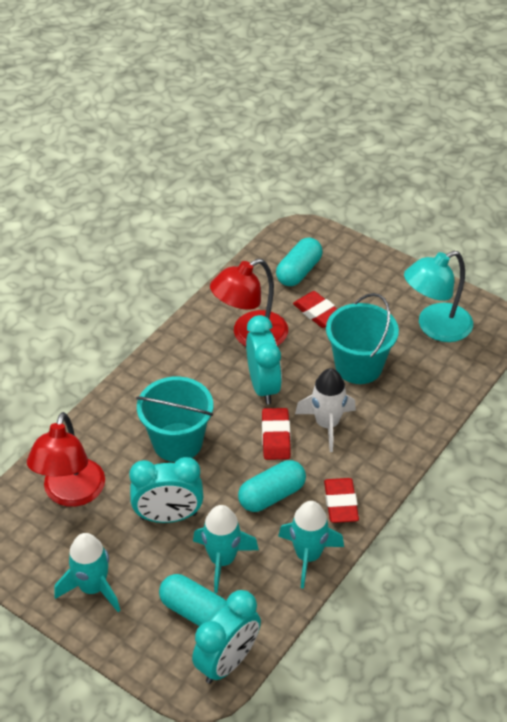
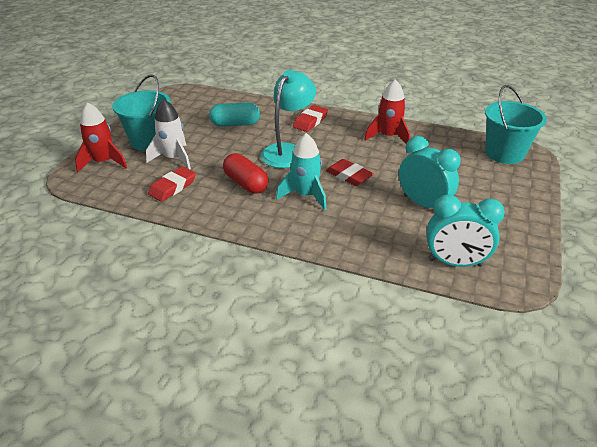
red capsule: 0 -> 1
red lamp: 2 -> 0
red rocket: 0 -> 2
turquoise capsule: 3 -> 1
turquoise clock: 3 -> 2
turquoise rocket: 3 -> 1

